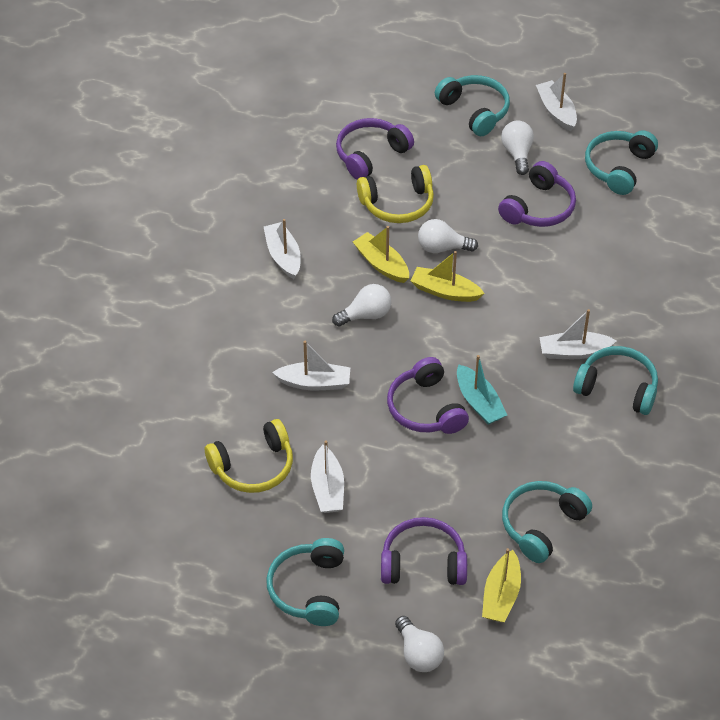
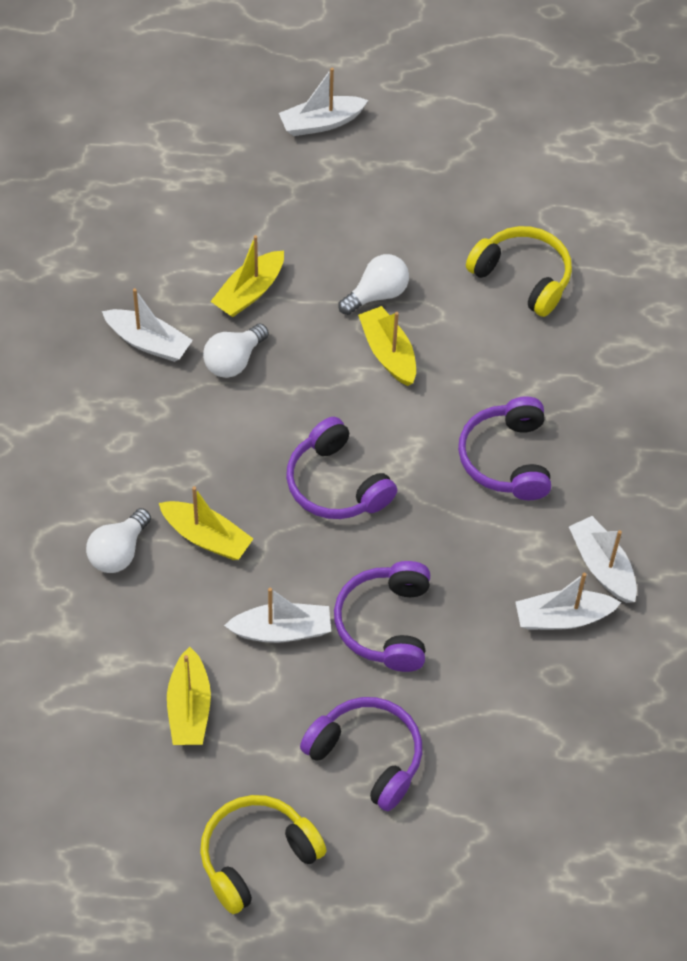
turquoise boat: 1 -> 0
turquoise headphones: 5 -> 0
white light bulb: 4 -> 3
yellow boat: 3 -> 4

